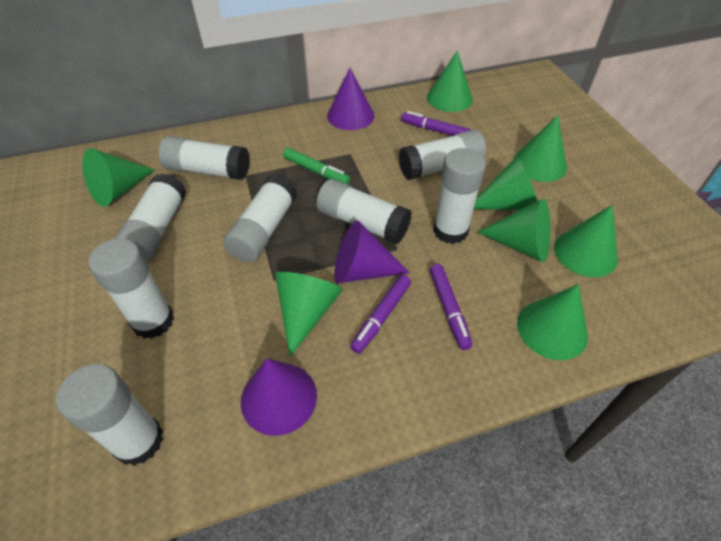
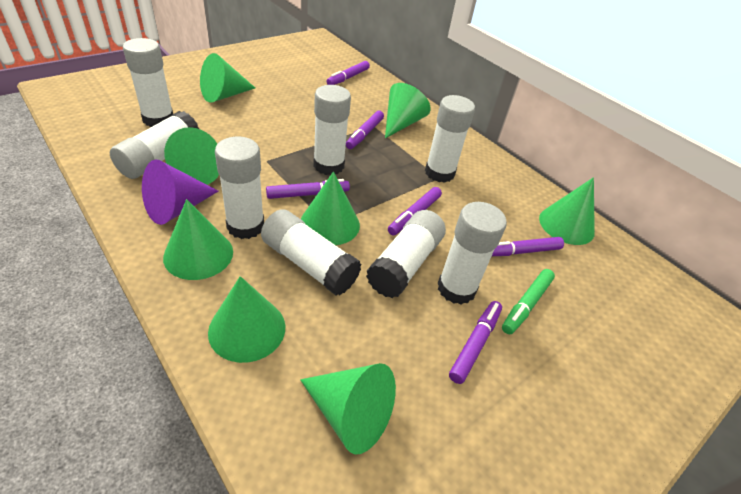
purple cone: 3 -> 1
purple marker: 3 -> 6

